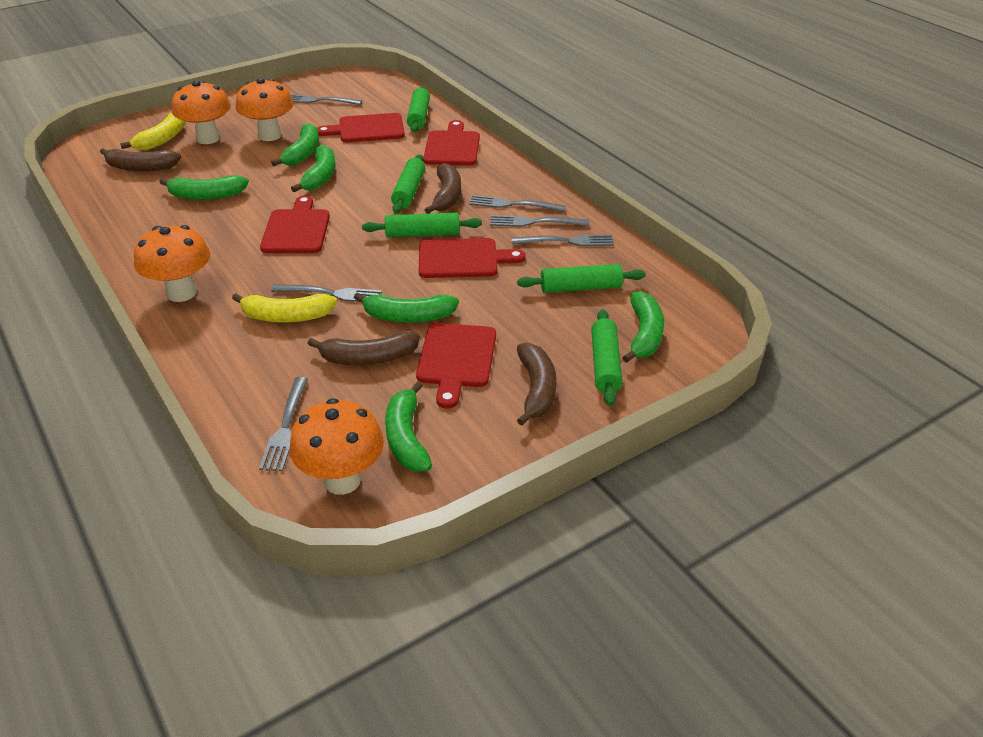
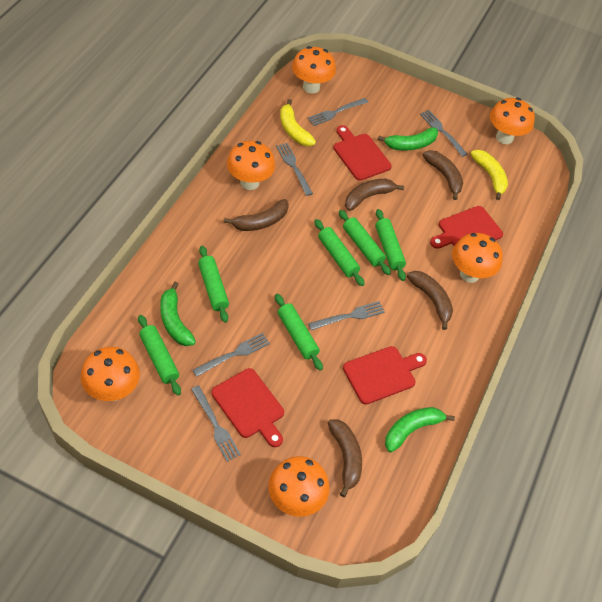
brown banana: 4 -> 5
green banana: 6 -> 3
green rolling pin: 5 -> 6
orange mushroom: 4 -> 6
red cutting board: 5 -> 4

